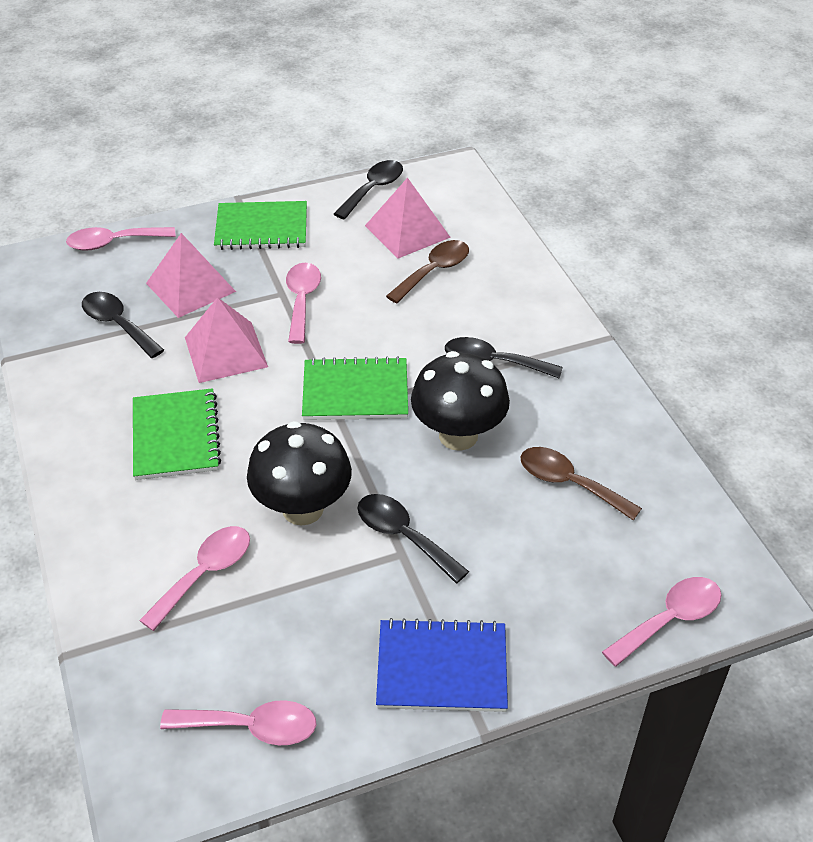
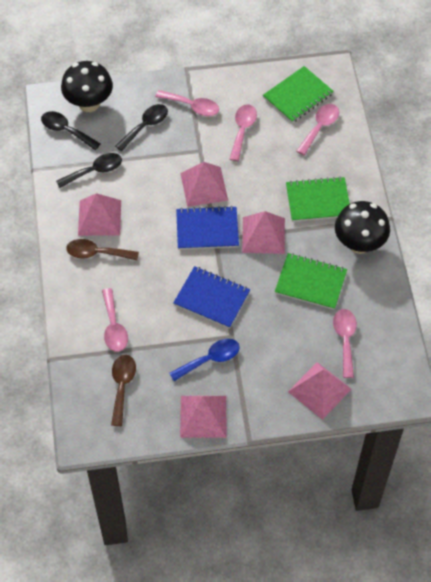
black spoon: 4 -> 3
blue notebook: 1 -> 2
blue spoon: 0 -> 1
pink pyramid: 3 -> 5

